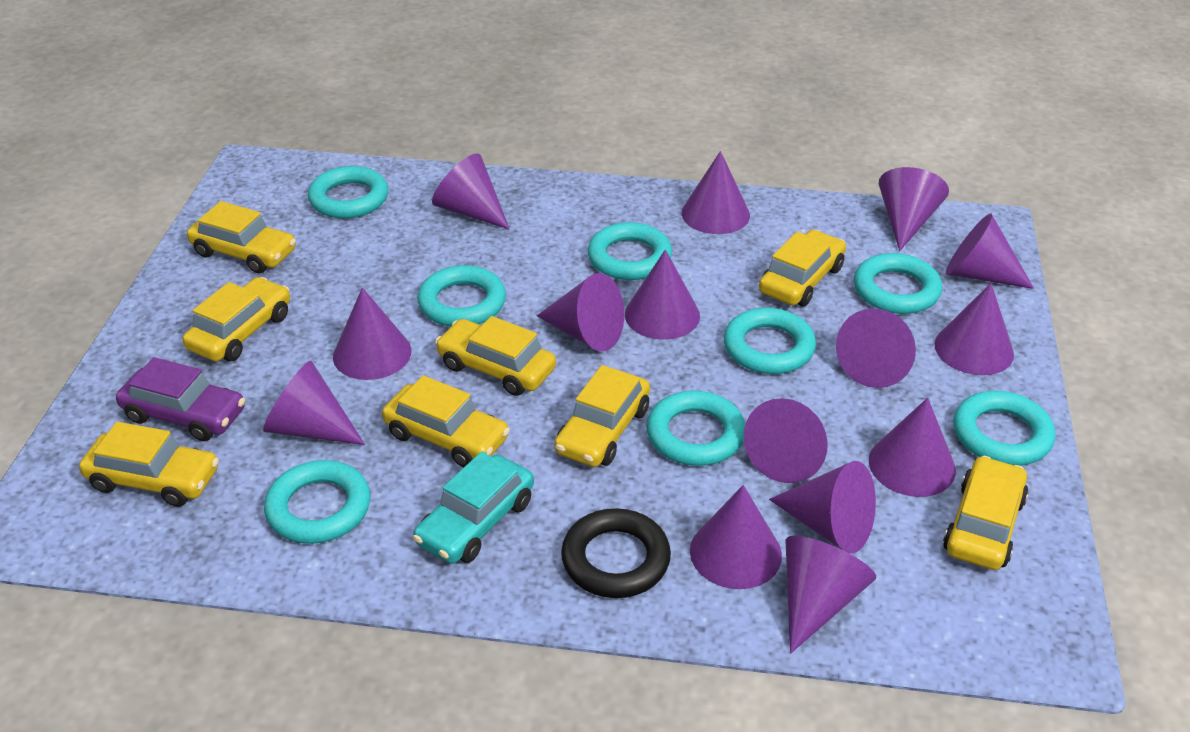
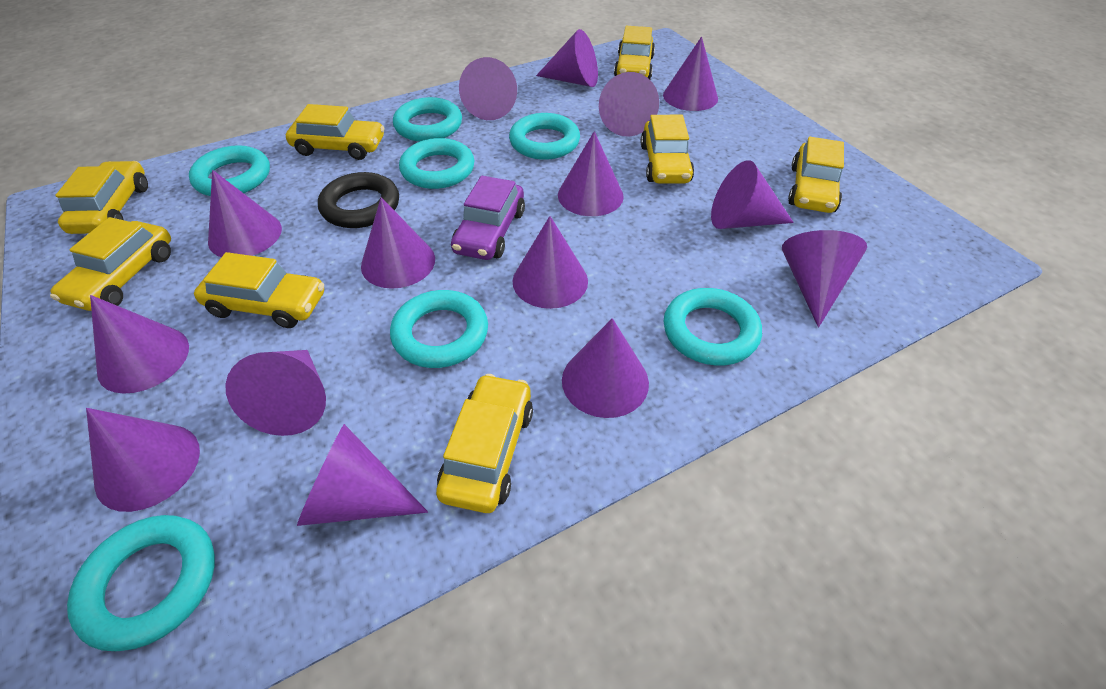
turquoise car: 1 -> 0
turquoise ring: 8 -> 7

